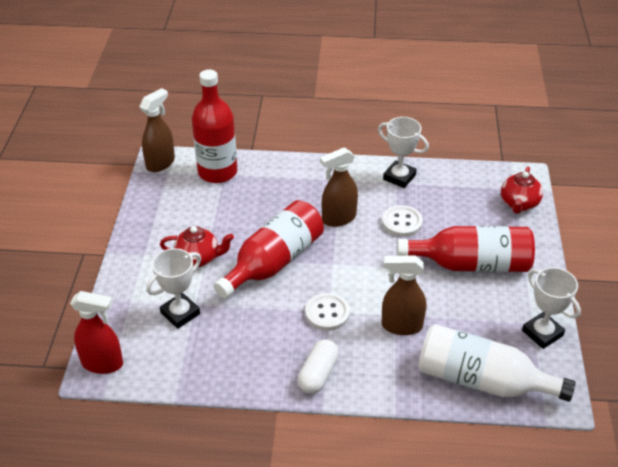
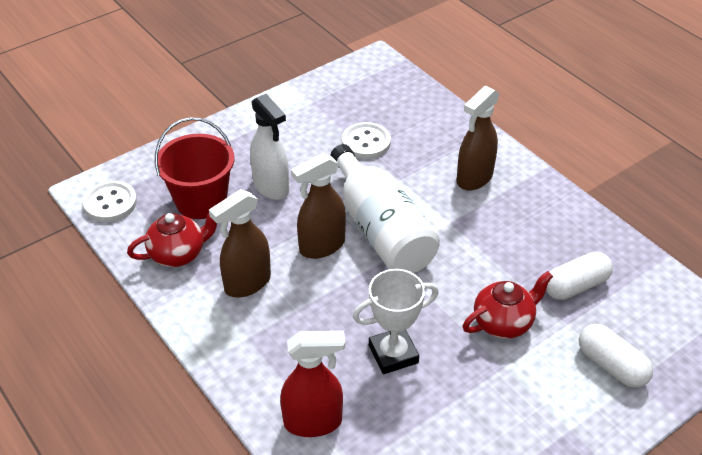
red bottle: 3 -> 0
red bucket: 0 -> 1
white capsule: 1 -> 2
white spray bottle: 0 -> 1
white trophy: 3 -> 1

